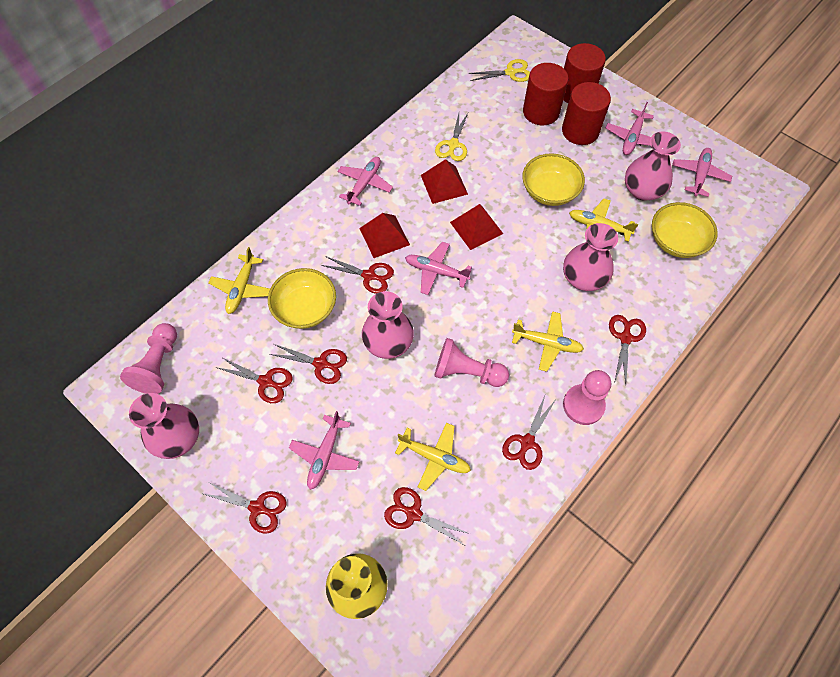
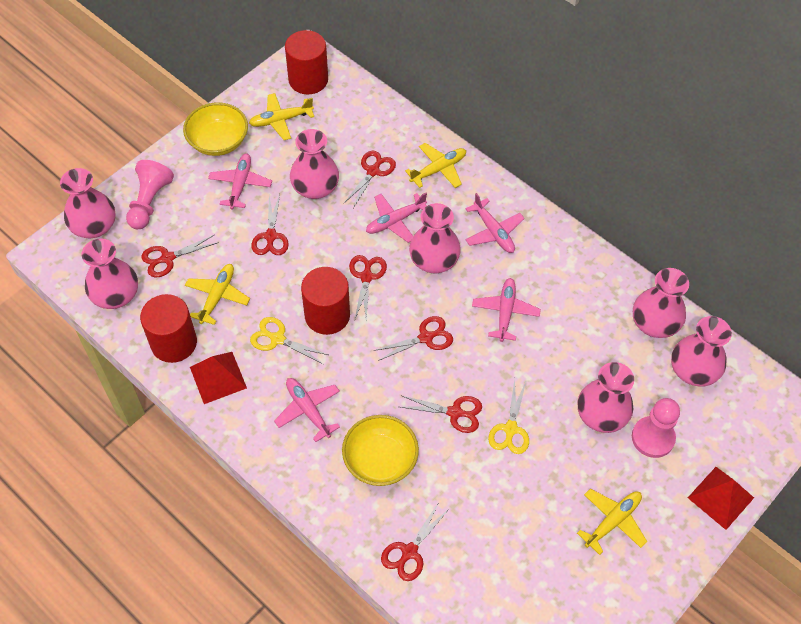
pink pawn: 3 -> 2
pink vase: 4 -> 7
red pyramid: 3 -> 2
yellow bowl: 3 -> 2
yellow vase: 1 -> 0

